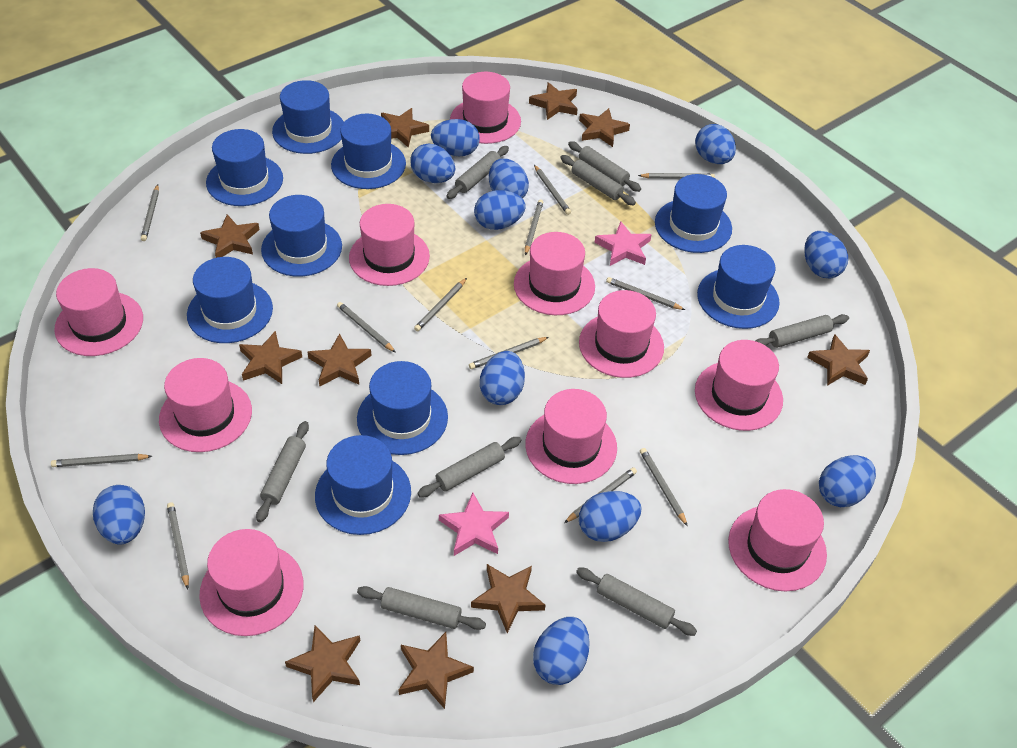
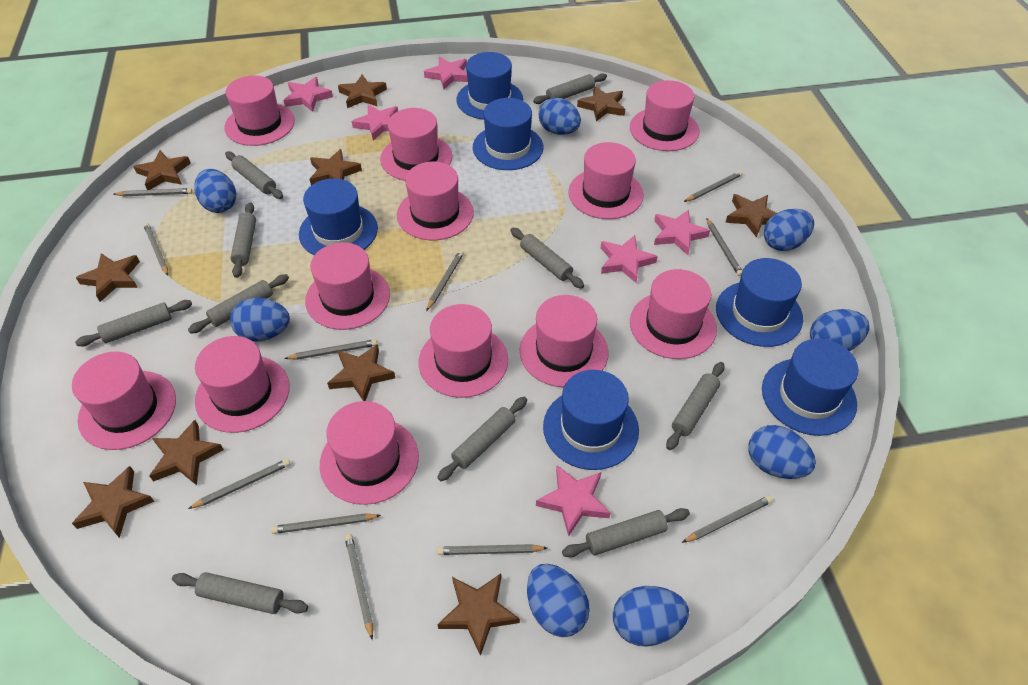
blue egg: 11 -> 8
blue hat: 9 -> 6
grey pencil: 12 -> 11
grey rolling pin: 8 -> 10
pink hat: 10 -> 12
pink star: 2 -> 6

